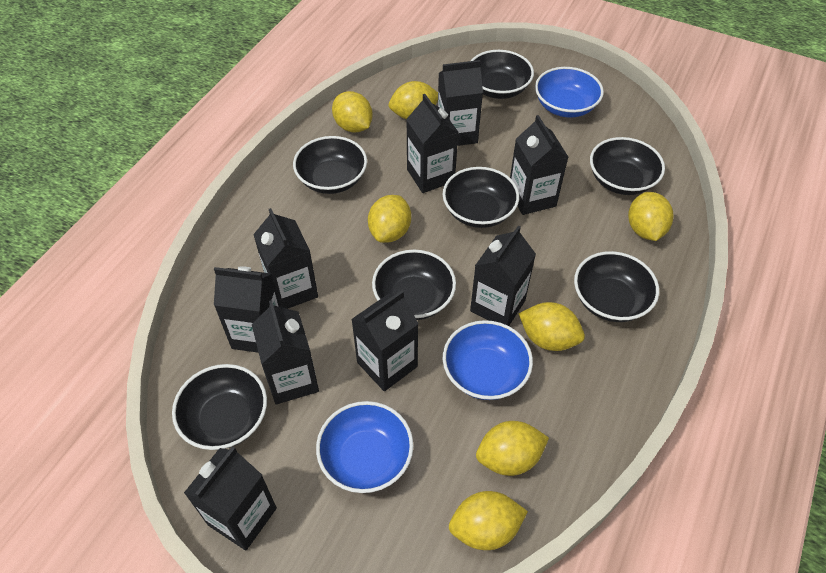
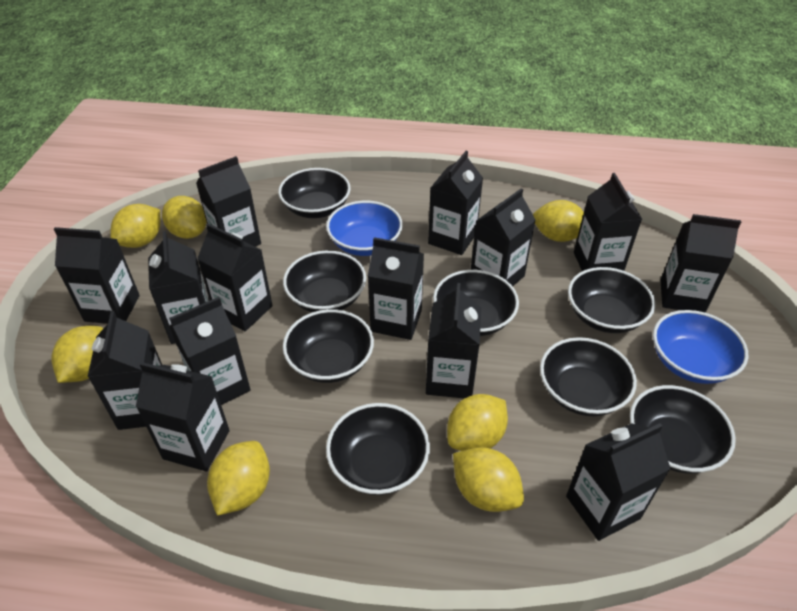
black bowl: 7 -> 8
black carton: 9 -> 14
blue bowl: 3 -> 2

